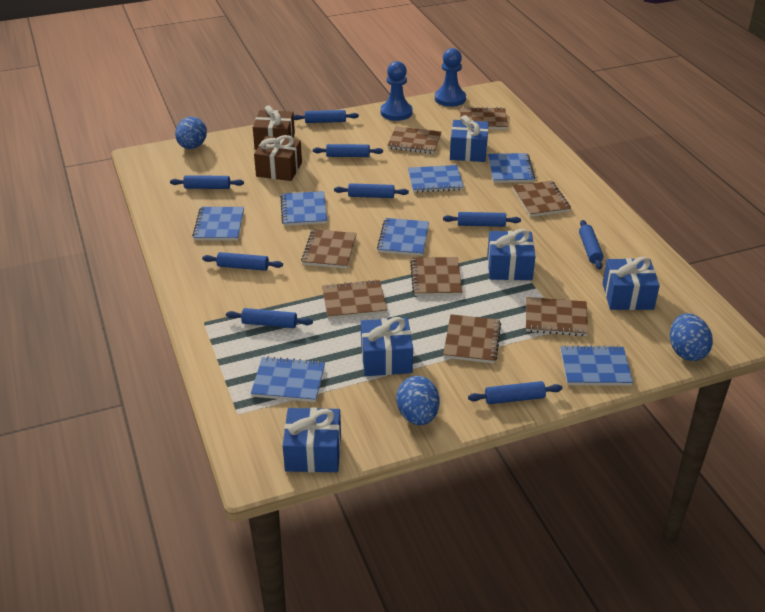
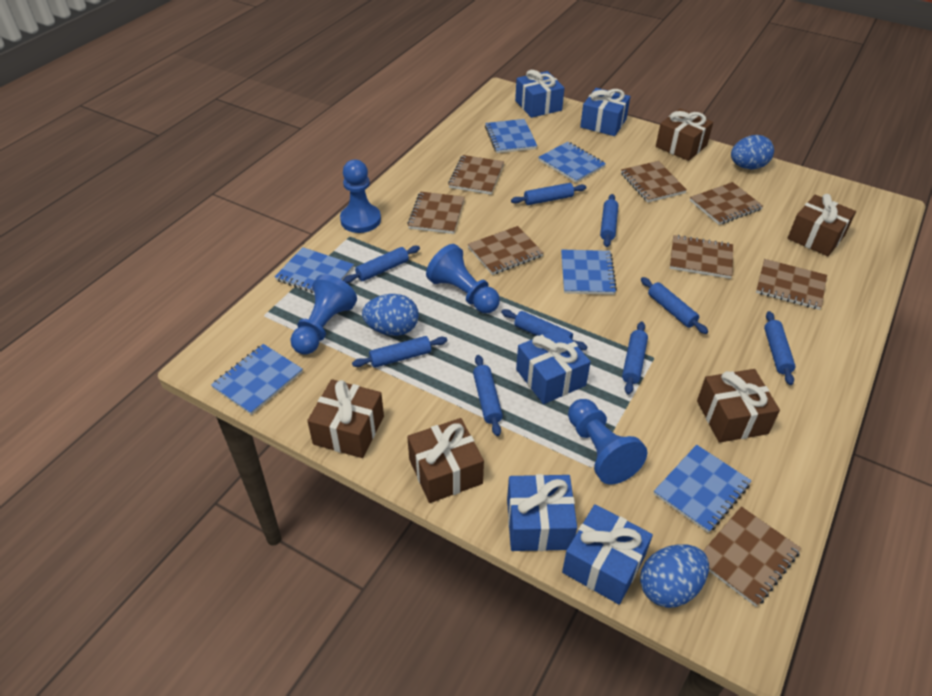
blue notebook: 7 -> 6
blue pawn: 2 -> 4
brown gift: 2 -> 5

